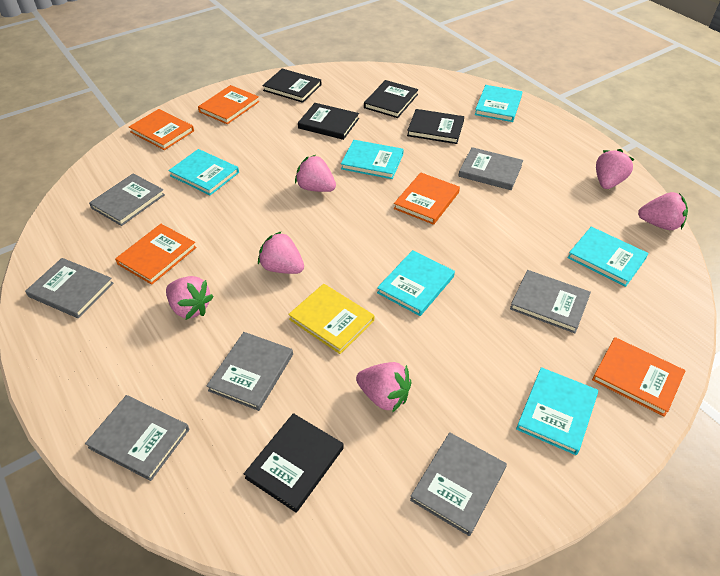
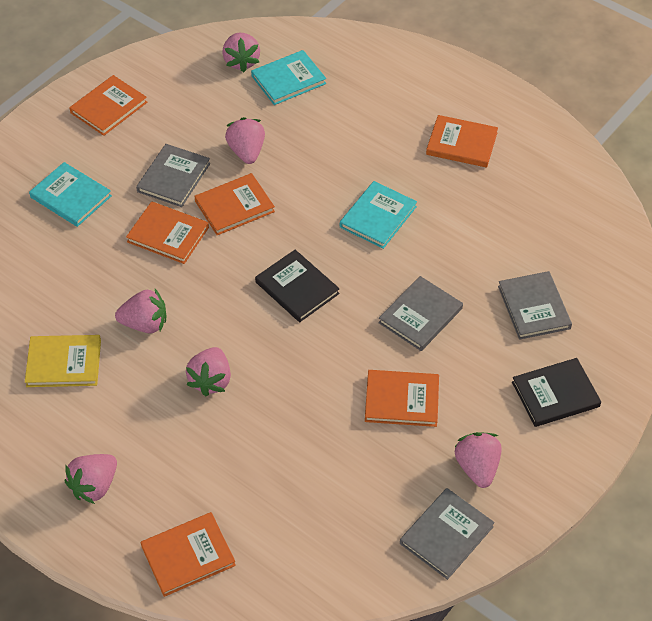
black book: 5 -> 2
grey book: 7 -> 4
orange book: 5 -> 6
turquoise book: 6 -> 3

